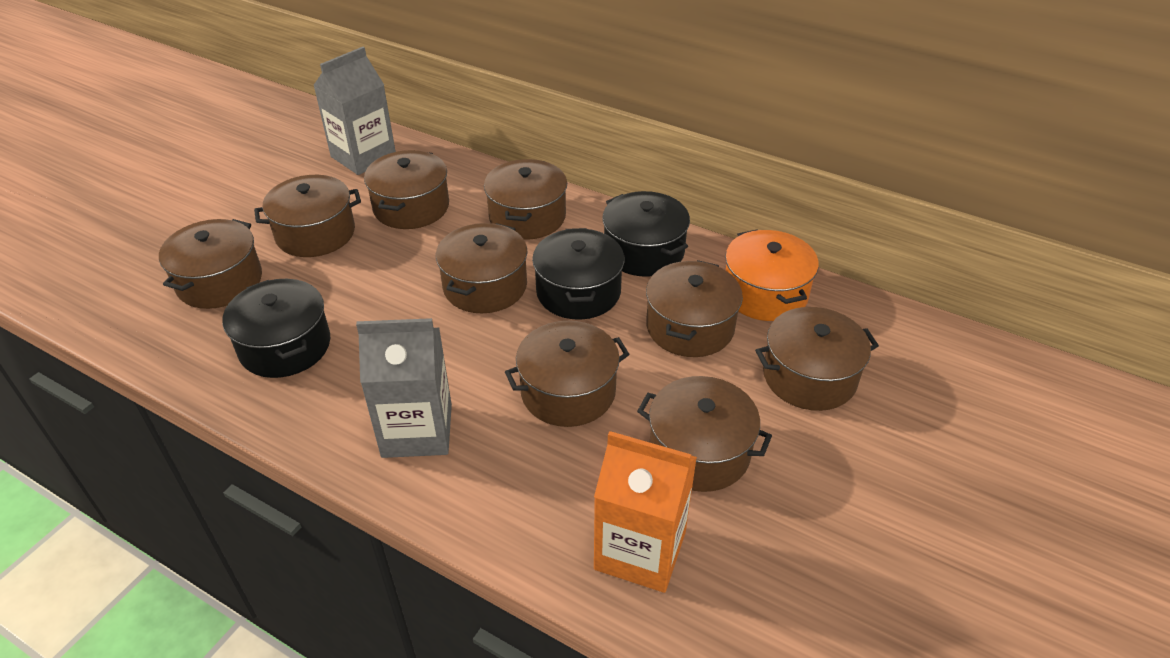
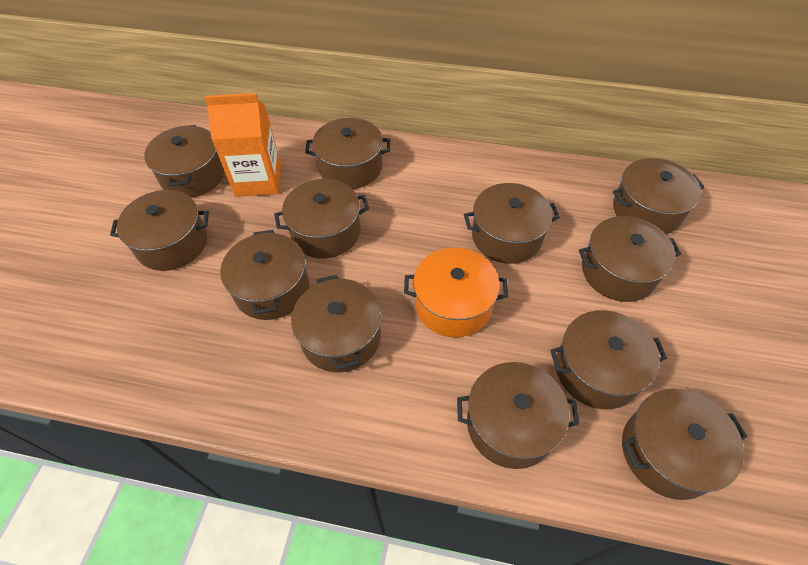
black pot: 3 -> 0
brown pot: 9 -> 12
grey carton: 2 -> 0

